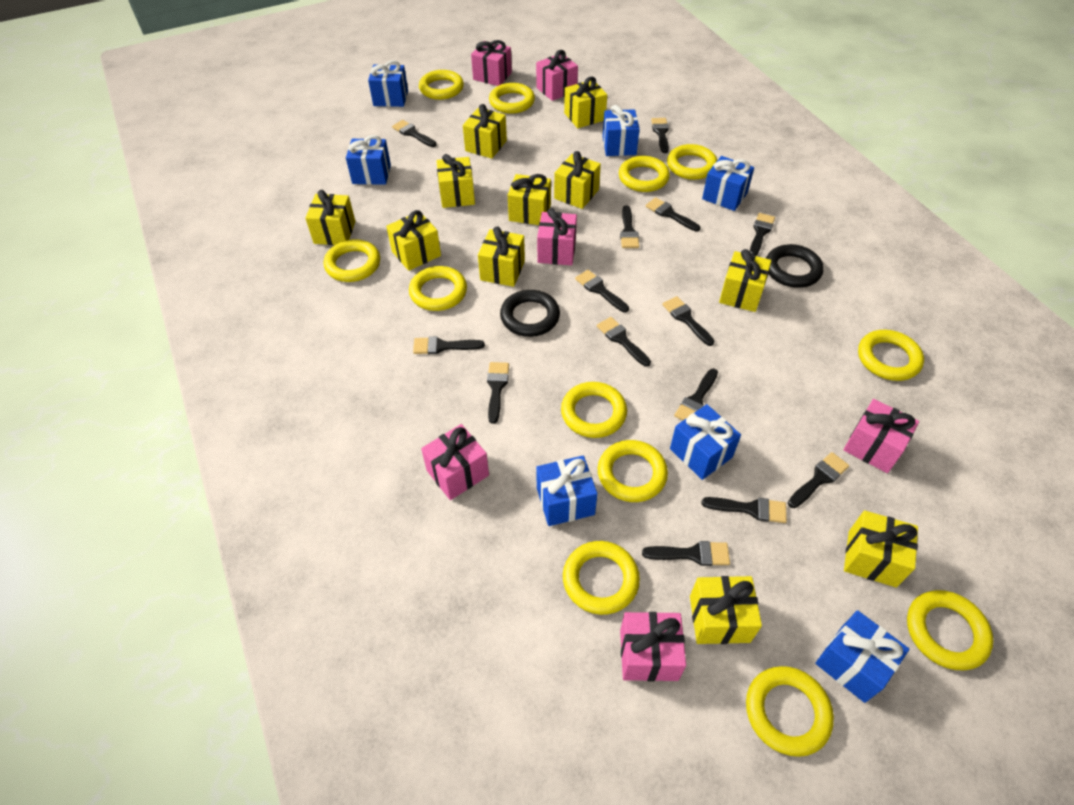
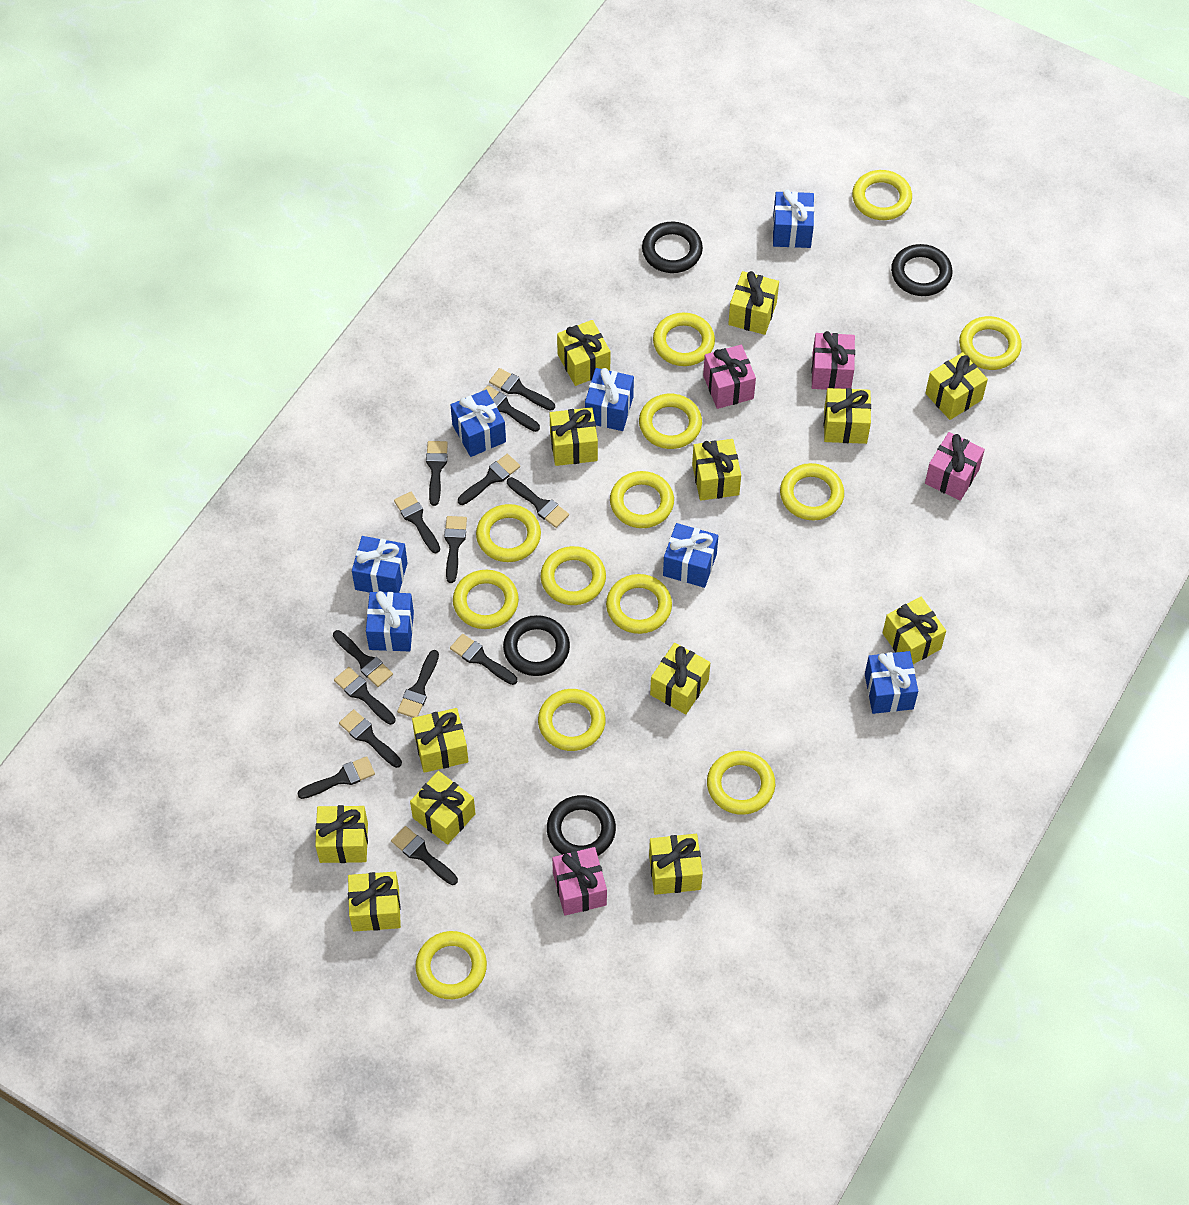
black ring: 2 -> 4
pink gift: 6 -> 4
yellow gift: 11 -> 13
yellow ring: 12 -> 13

